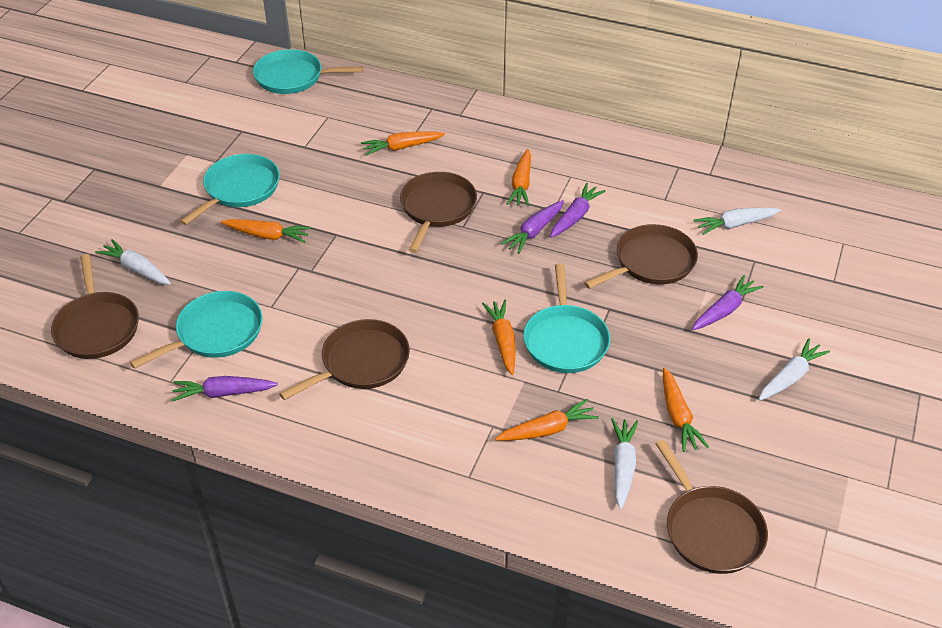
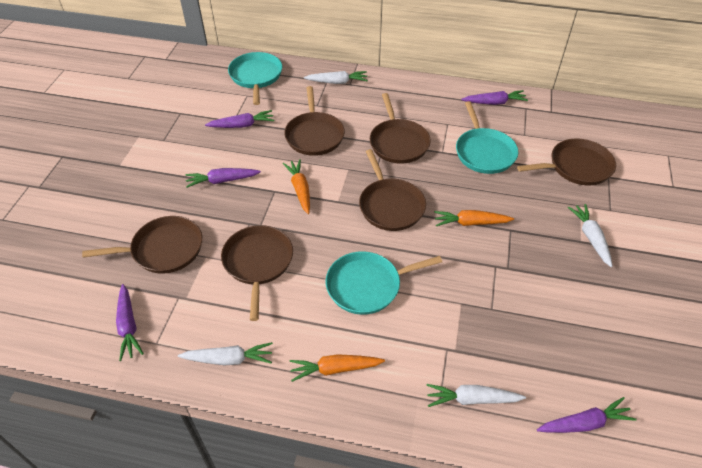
brown pan: 5 -> 6
orange carrot: 6 -> 3
purple carrot: 4 -> 5
turquoise pan: 4 -> 3

